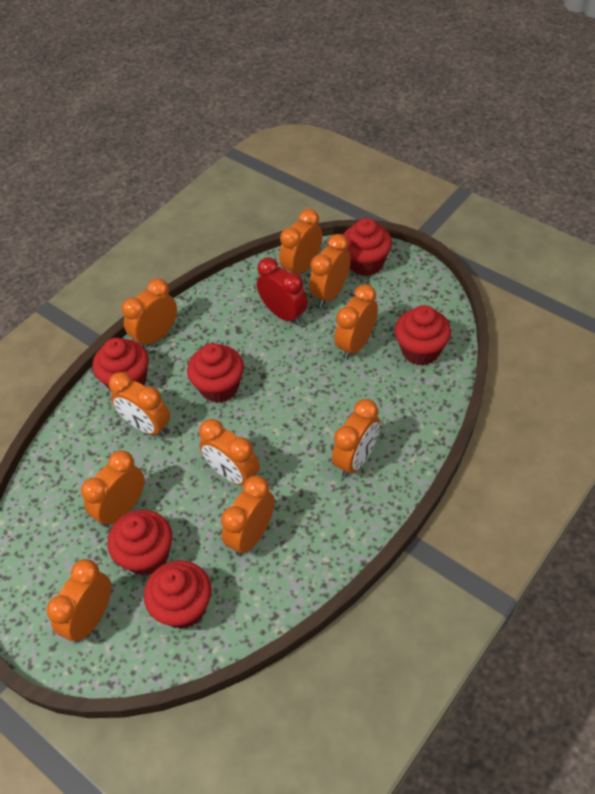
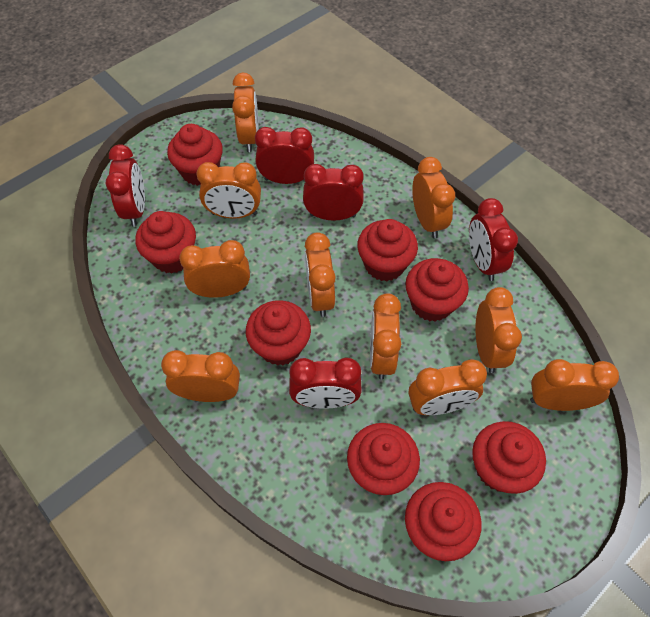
red clock: 1 -> 5
red cupcake: 6 -> 8

